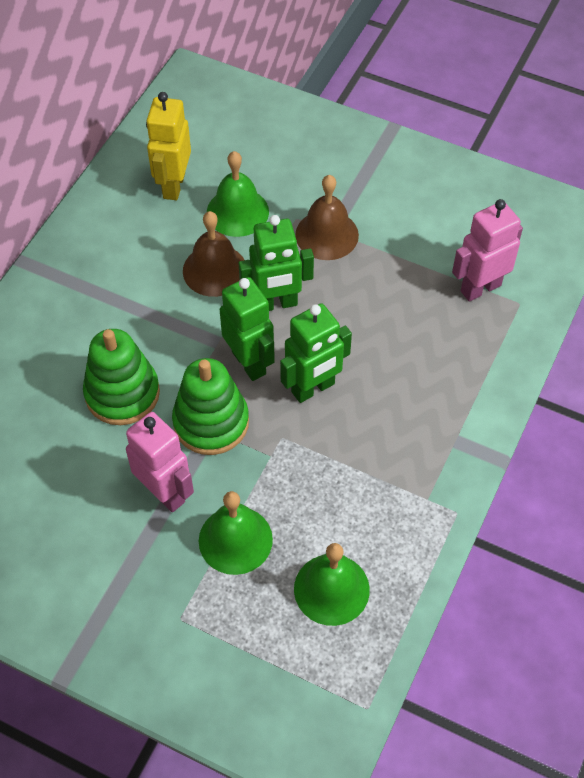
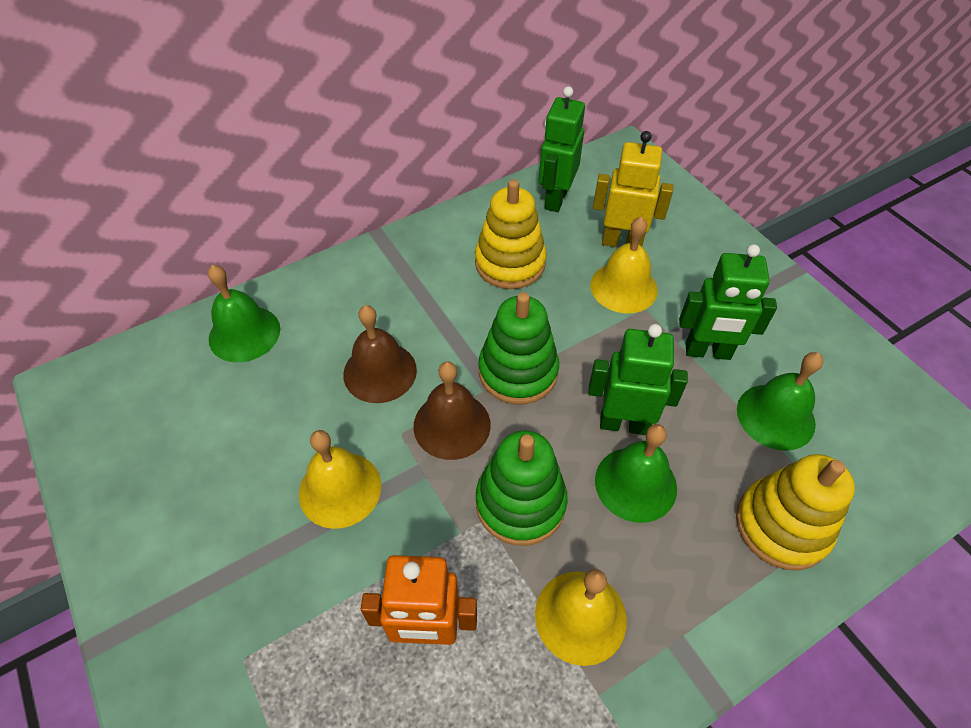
orange robot: 0 -> 1
pink robot: 2 -> 0
yellow bell: 0 -> 3
yellow stacking toy: 0 -> 2

